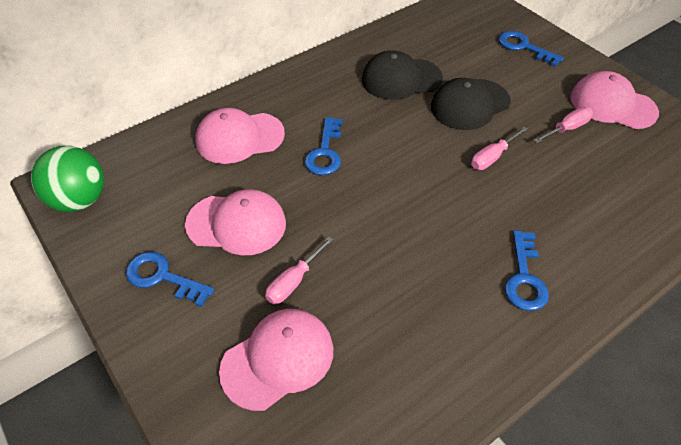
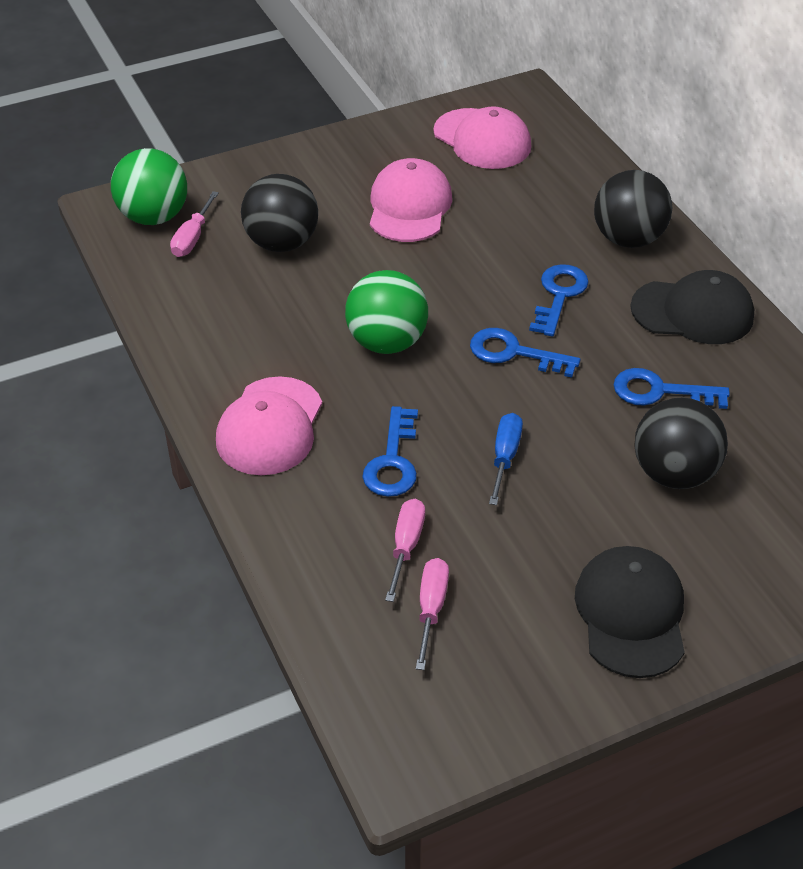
black ball: 0 -> 3
blue screwdriver: 0 -> 1
green ball: 1 -> 2
pink cap: 4 -> 3

